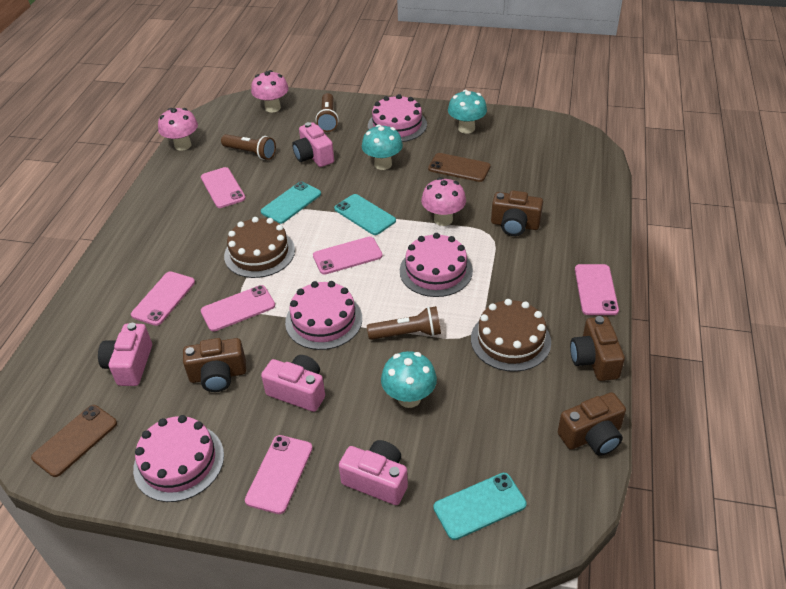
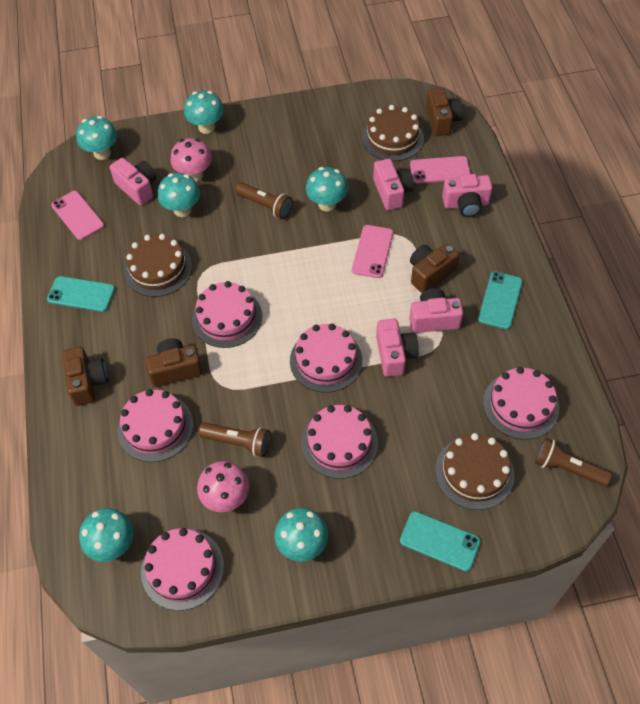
brown cake: 2 -> 3
brown phone: 2 -> 0
pink cake: 4 -> 6
pink camera: 4 -> 5
pink mushroom: 3 -> 2
pink phone: 6 -> 3
turquoise mushroom: 3 -> 6

